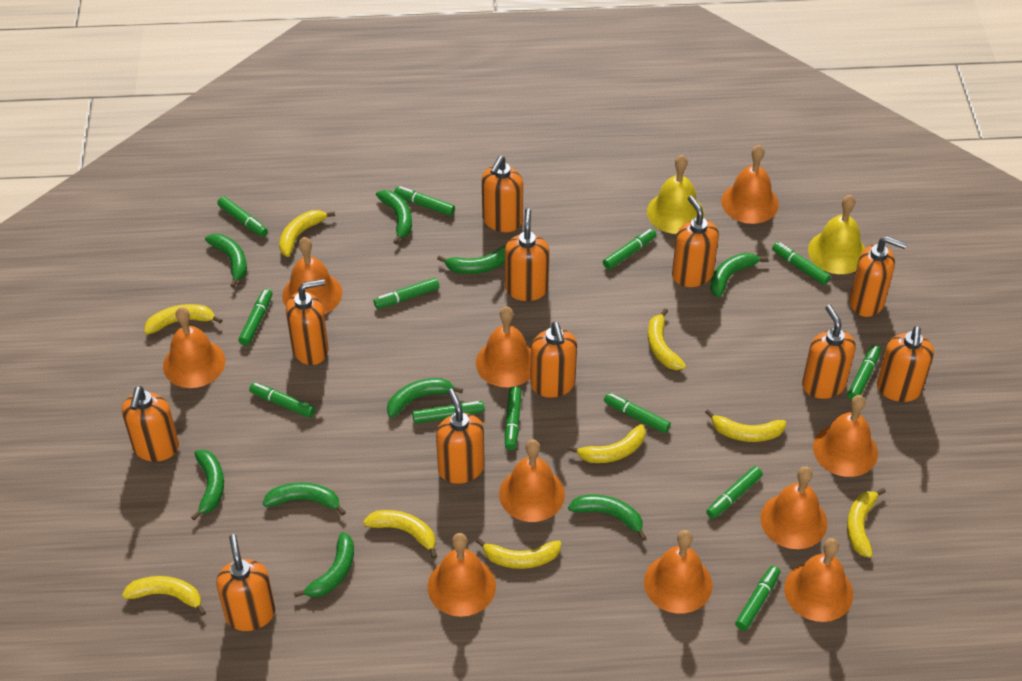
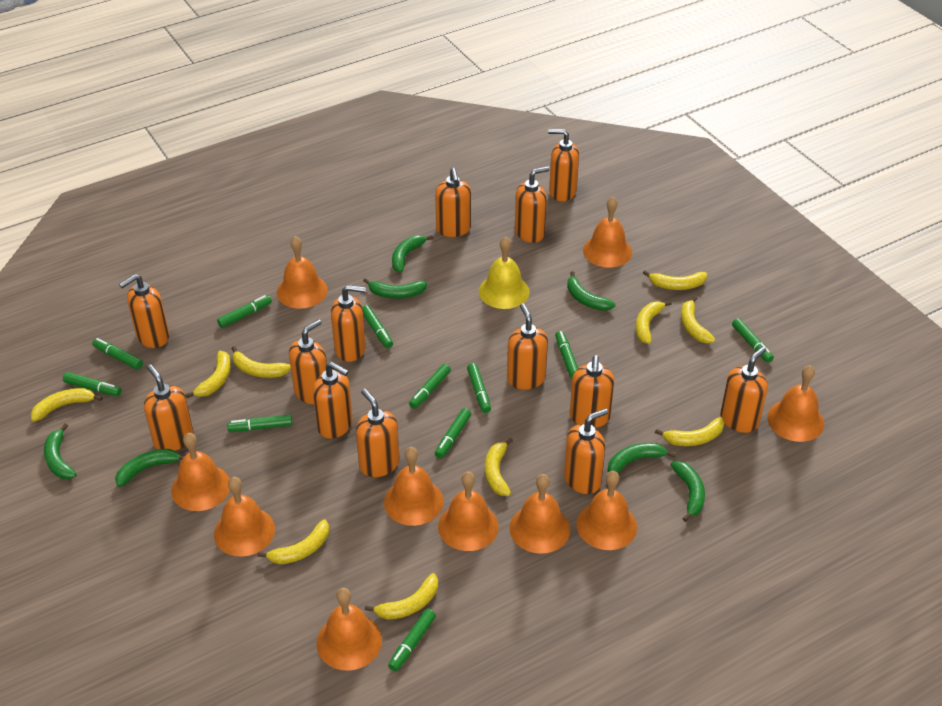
green banana: 9 -> 7
green marker: 13 -> 11
orange soap dispenser: 11 -> 13
yellow banana: 9 -> 10
yellow bell: 2 -> 1

